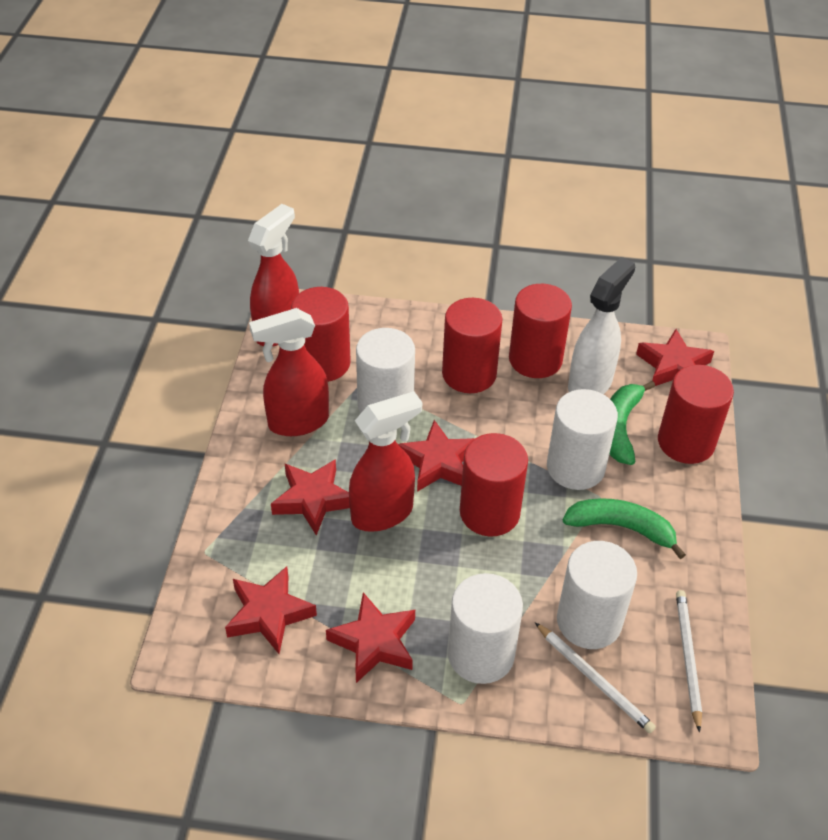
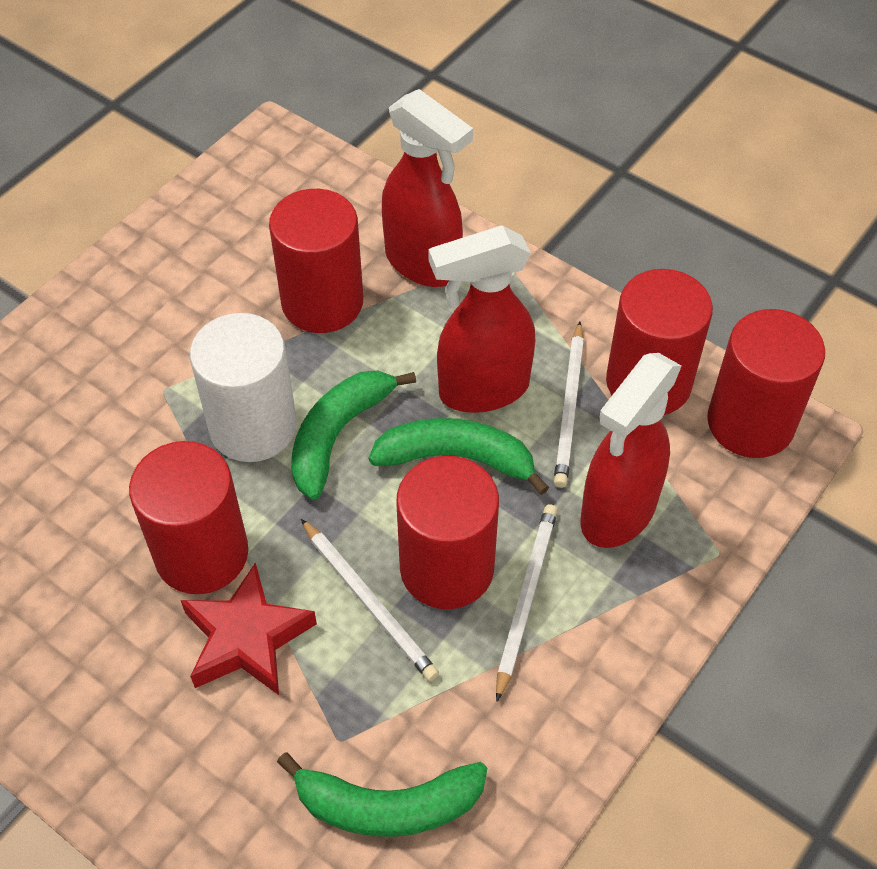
green banana: 2 -> 3
red star: 5 -> 1
white cylinder: 4 -> 1
white pencil: 2 -> 3
white spray bottle: 1 -> 0

